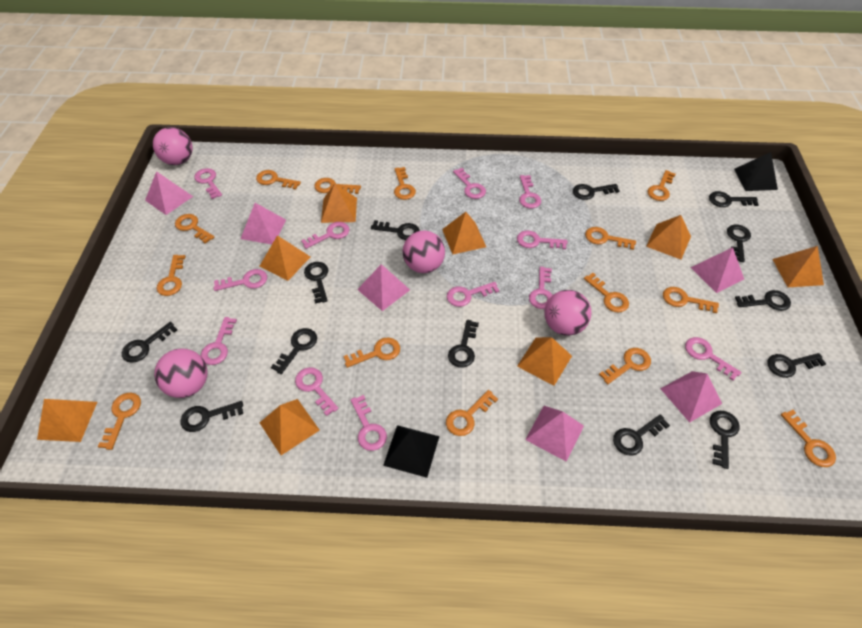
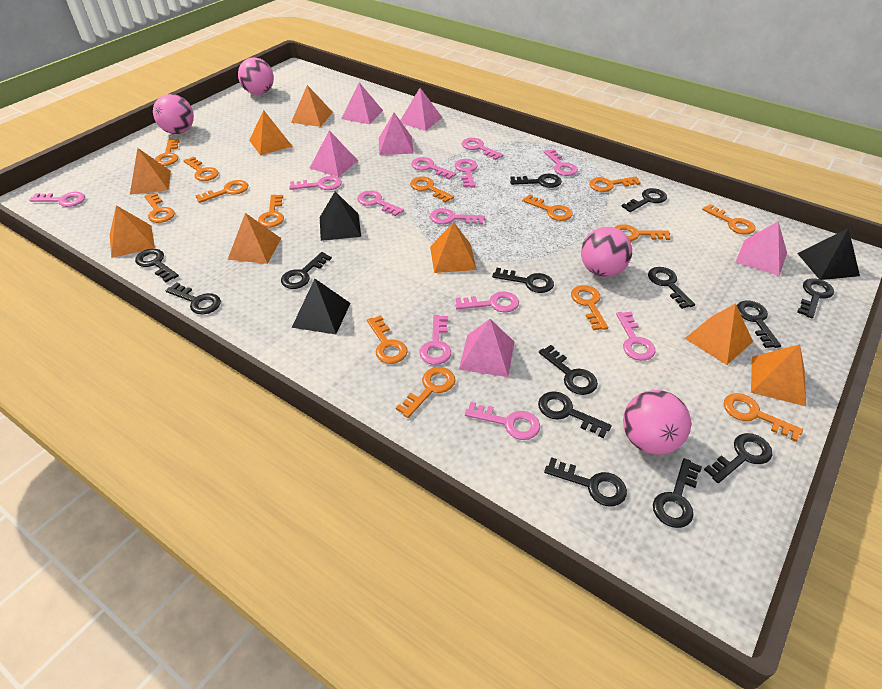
black key: 13 -> 14
black pyramid: 2 -> 3

